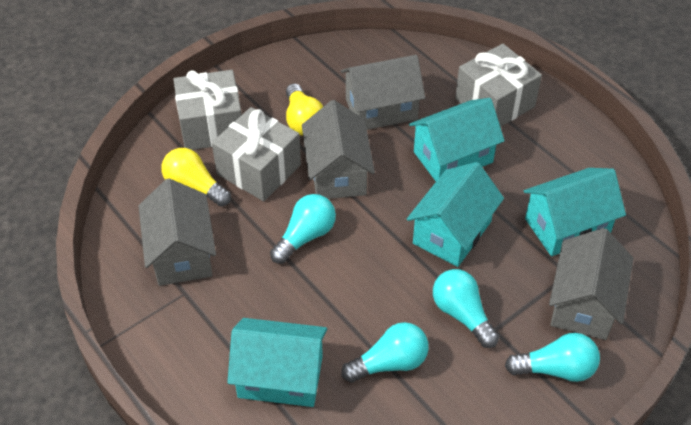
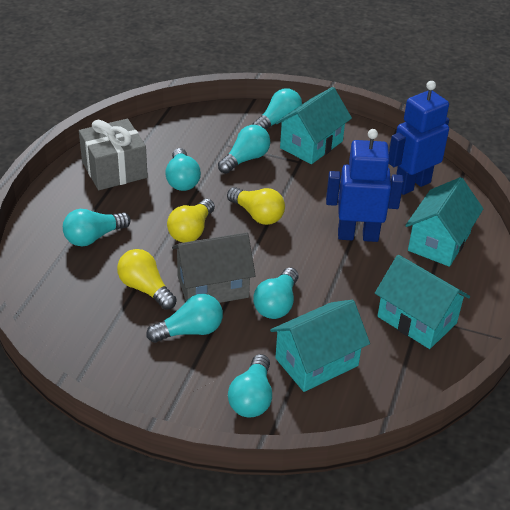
blue robot: 0 -> 2
grey gift: 3 -> 1
grey house: 4 -> 1
turquoise light bulb: 4 -> 7
yellow light bulb: 2 -> 3

